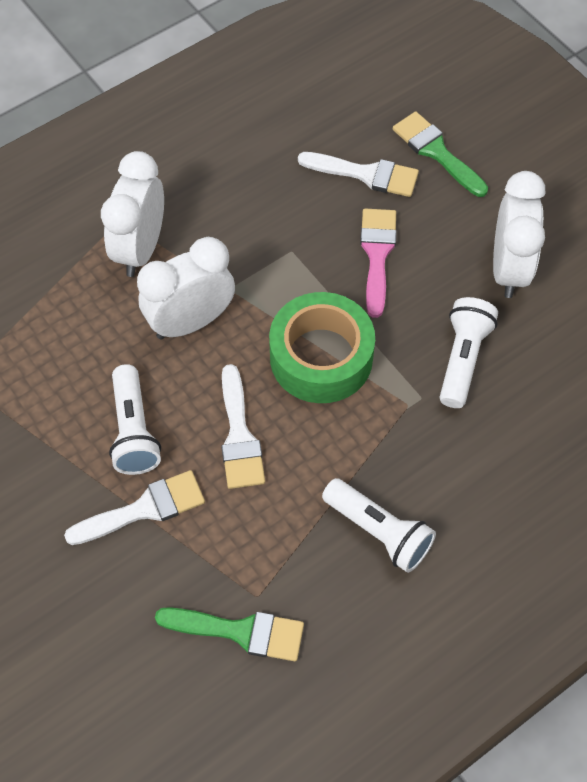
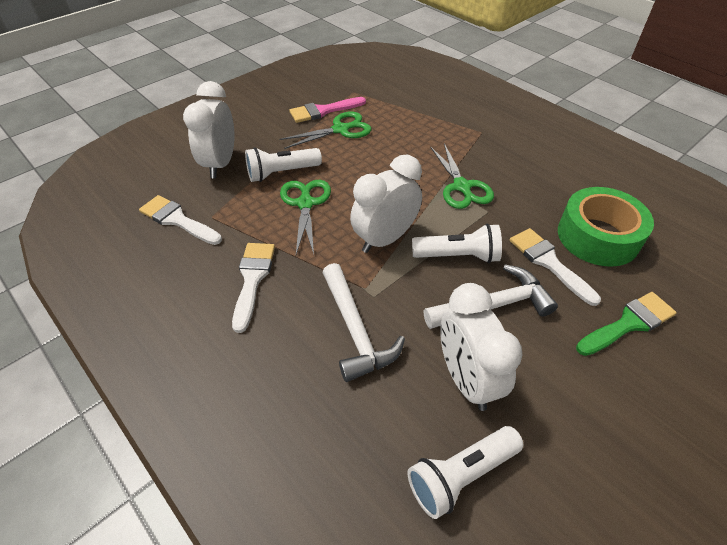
green brush: 2 -> 1
green scissors: 0 -> 3
white hammer: 0 -> 2

